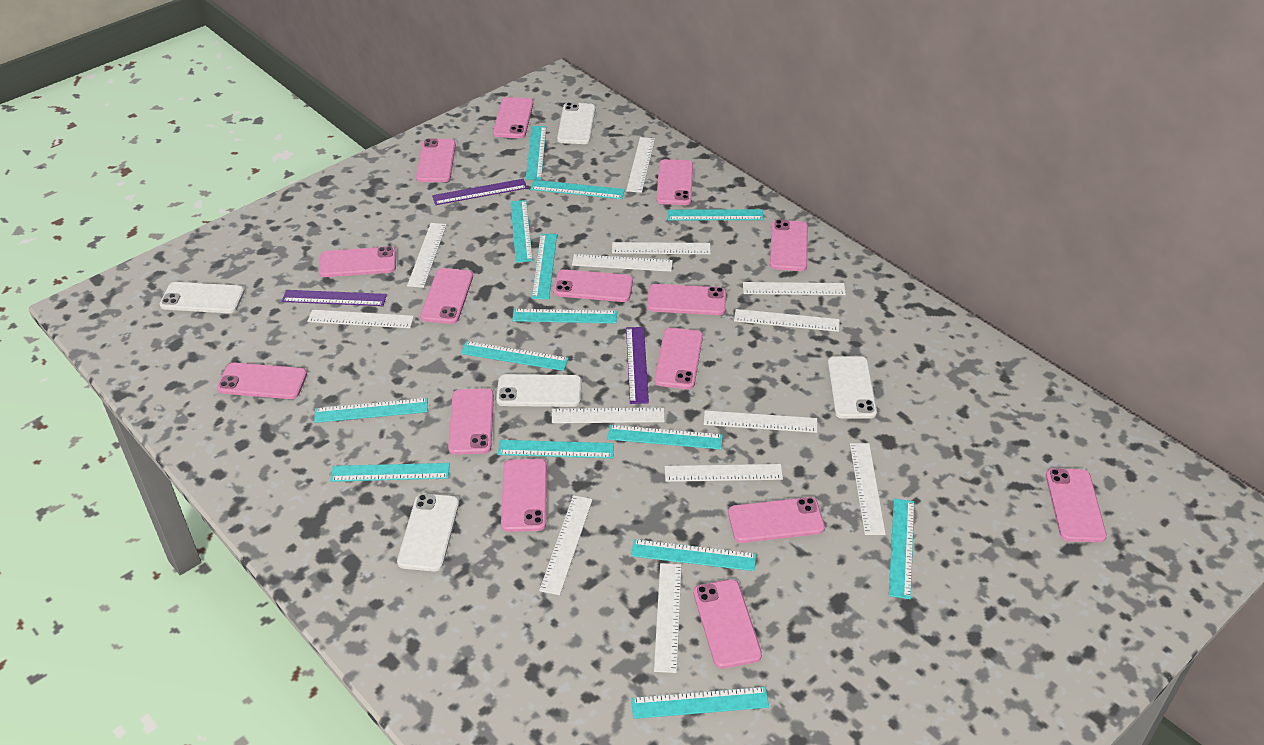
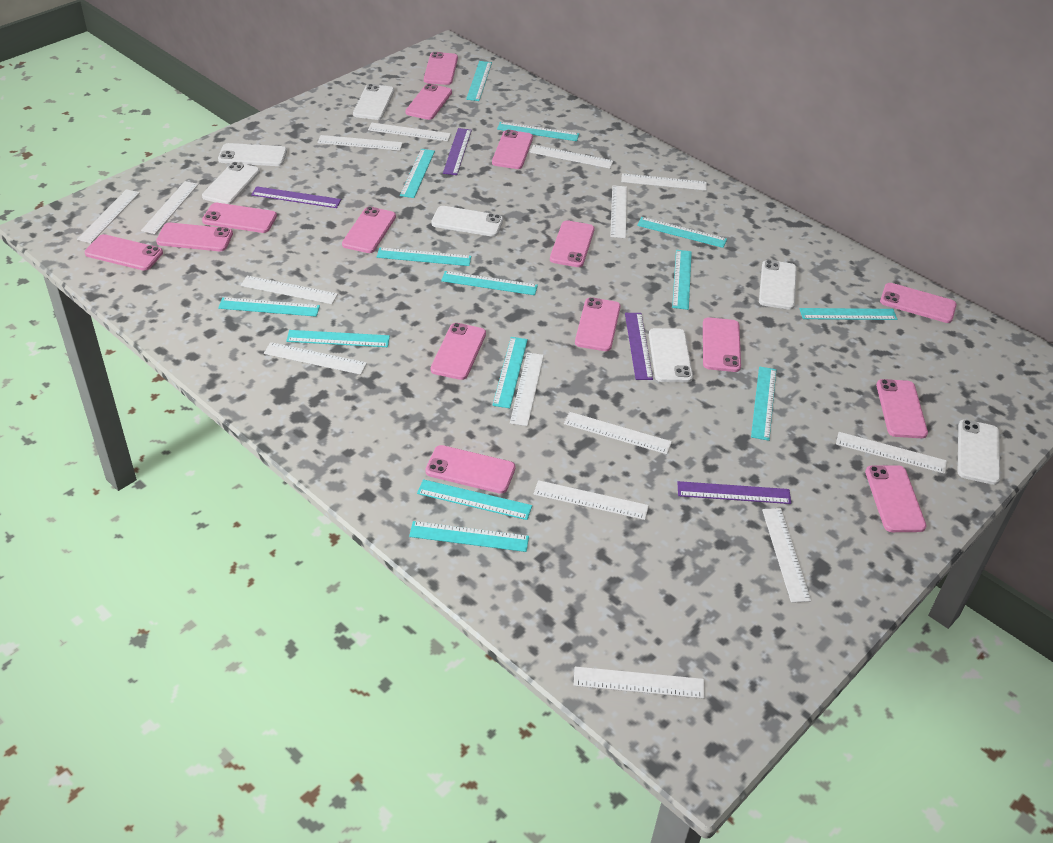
purple ruler: 3 -> 4
white phone: 5 -> 7
white ruler: 13 -> 15

